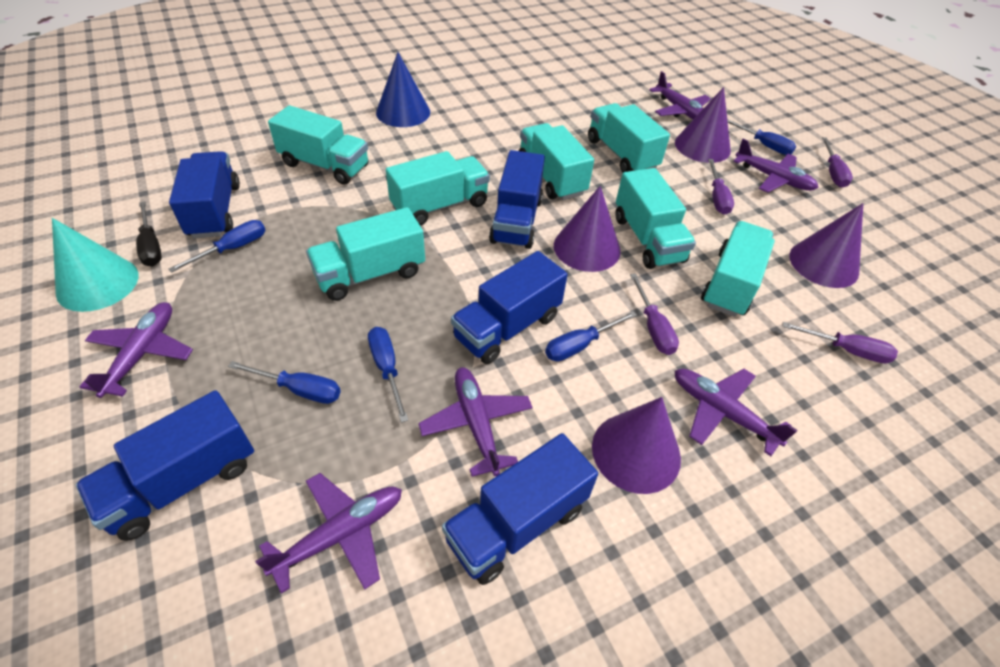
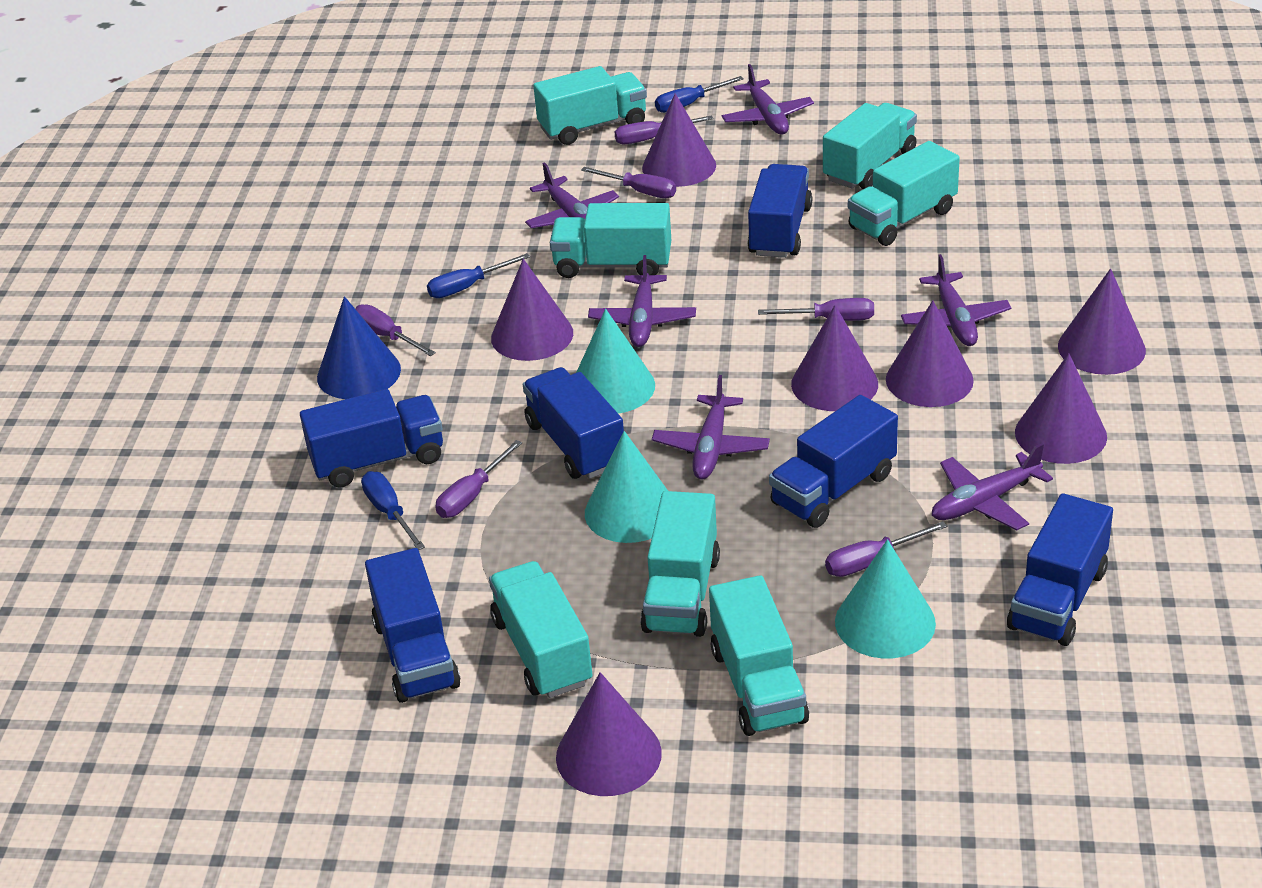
black screwdriver: 1 -> 0
blue screwdriver: 5 -> 3
blue truck: 5 -> 6
purple cone: 4 -> 7
purple screwdriver: 4 -> 6
turquoise cone: 1 -> 3

